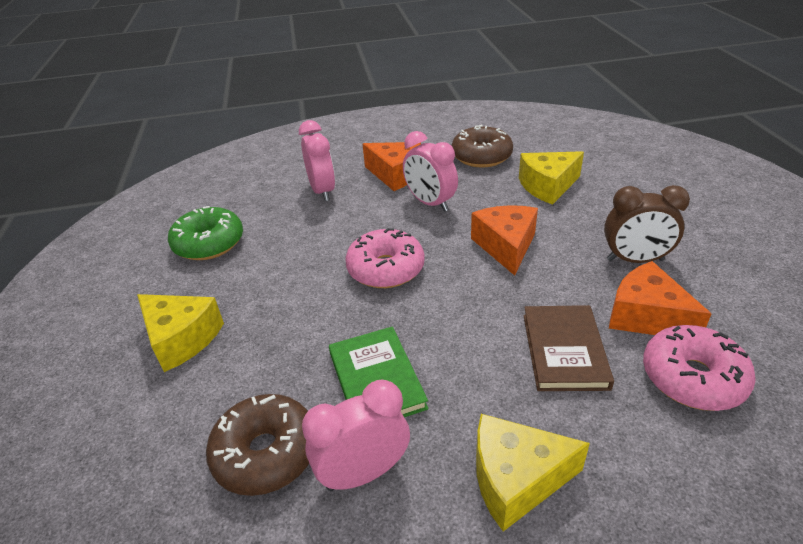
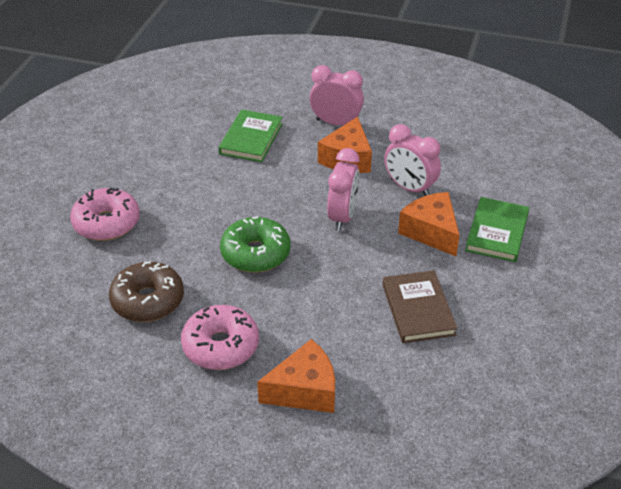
brown clock: 1 -> 0
brown donut: 2 -> 1
green book: 1 -> 2
yellow cheese: 3 -> 0

